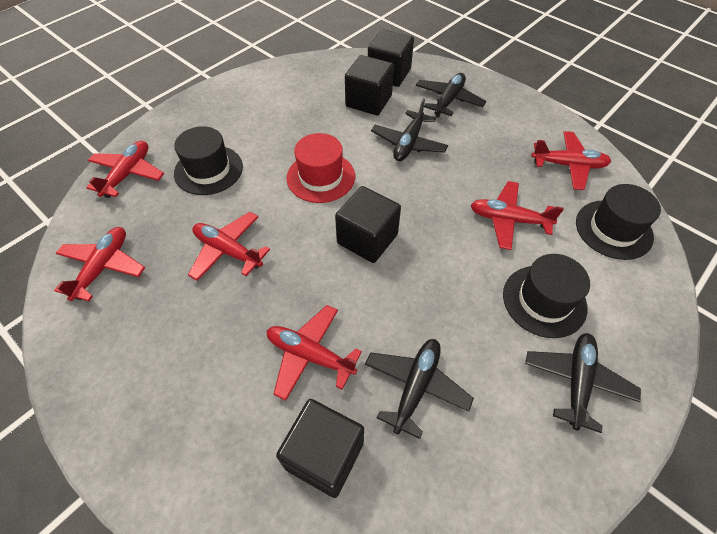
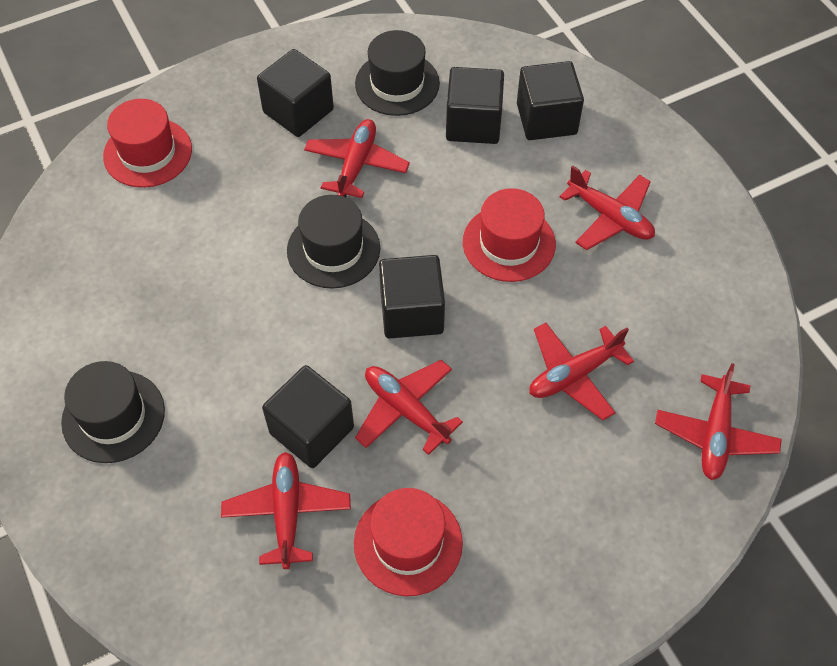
black cube: 4 -> 5
black plane: 4 -> 0
red hat: 1 -> 3

